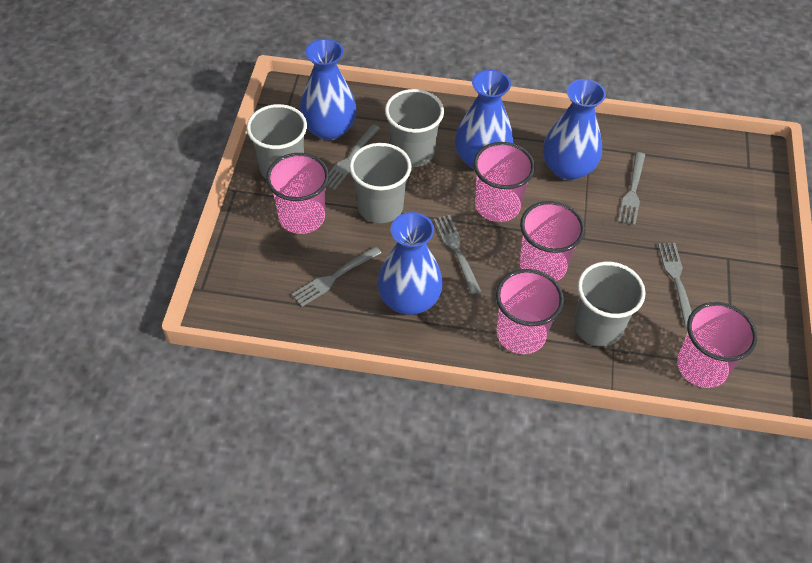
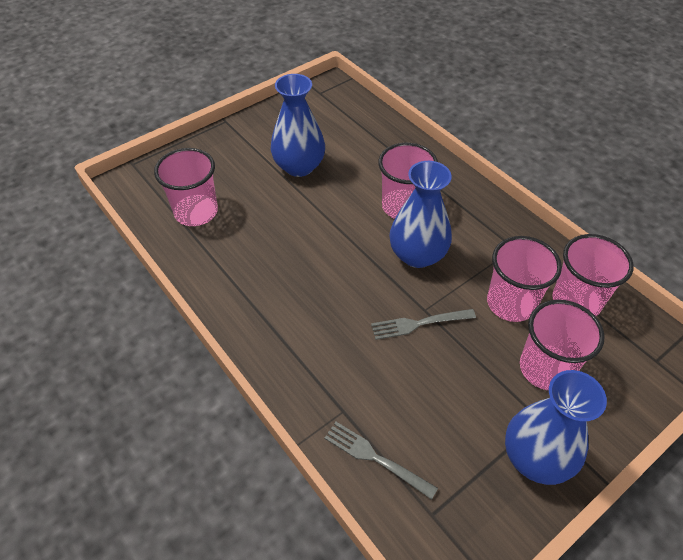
blue vase: 4 -> 3
grey cup: 4 -> 0
grey fork: 5 -> 2

